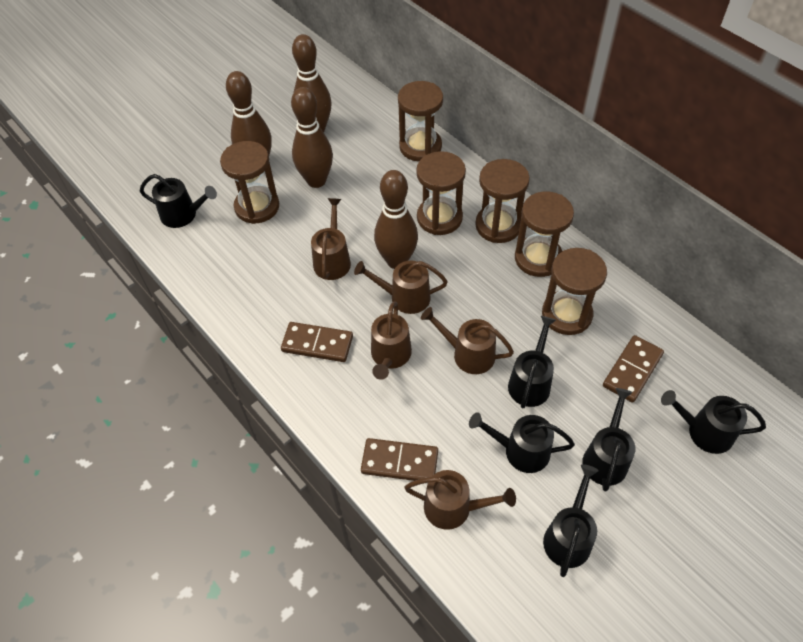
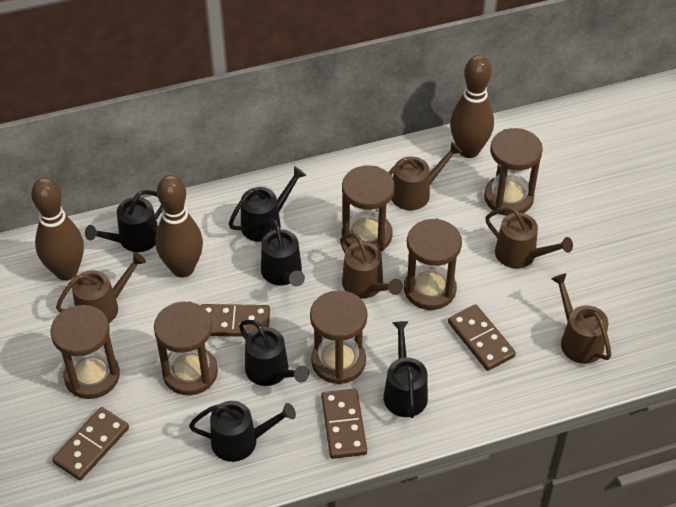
brown bowling pin: 4 -> 3
brown domino: 3 -> 4

